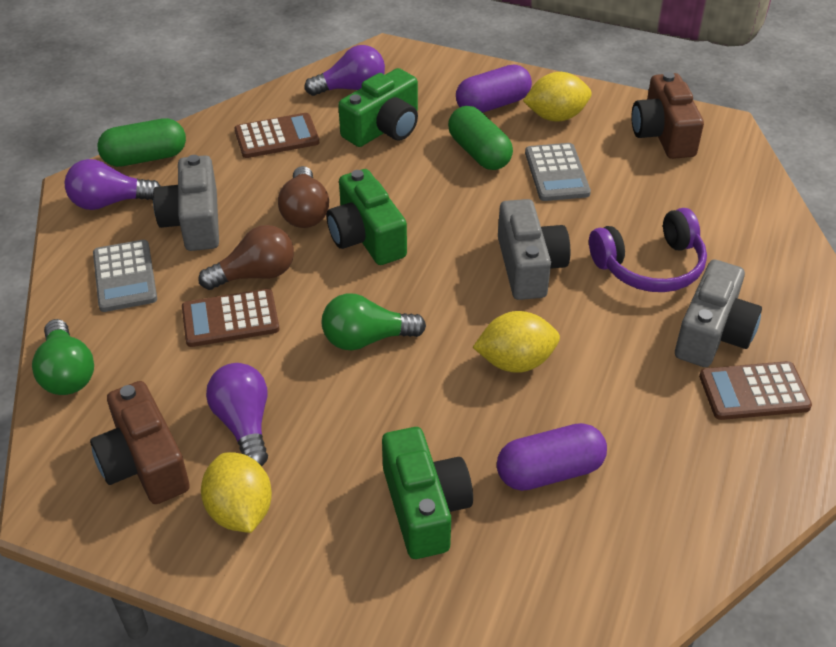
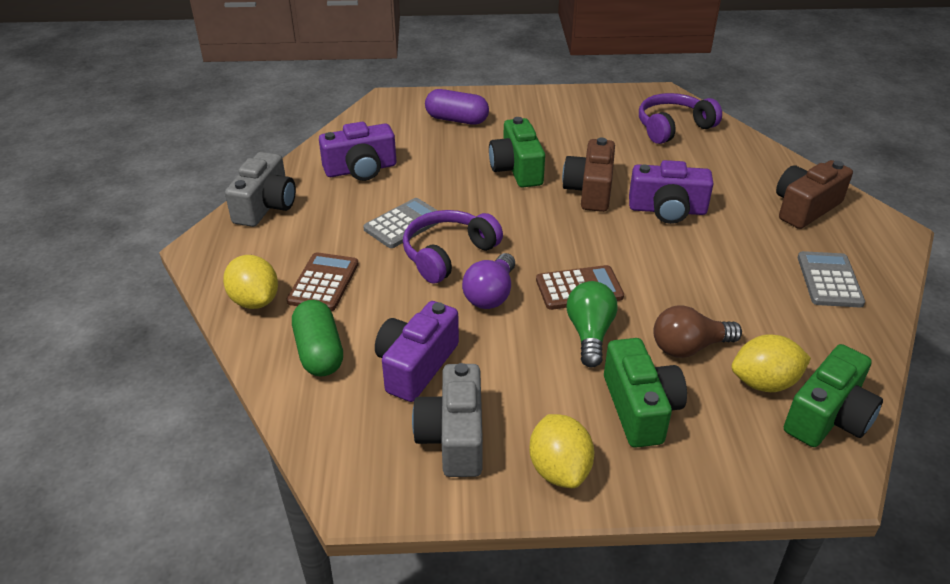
brown calculator: 3 -> 2
brown light bulb: 2 -> 1
green capsule: 2 -> 1
green light bulb: 2 -> 1
grey camera: 3 -> 2
purple camera: 0 -> 3
purple capsule: 2 -> 1
purple headphones: 1 -> 2
purple light bulb: 3 -> 1

